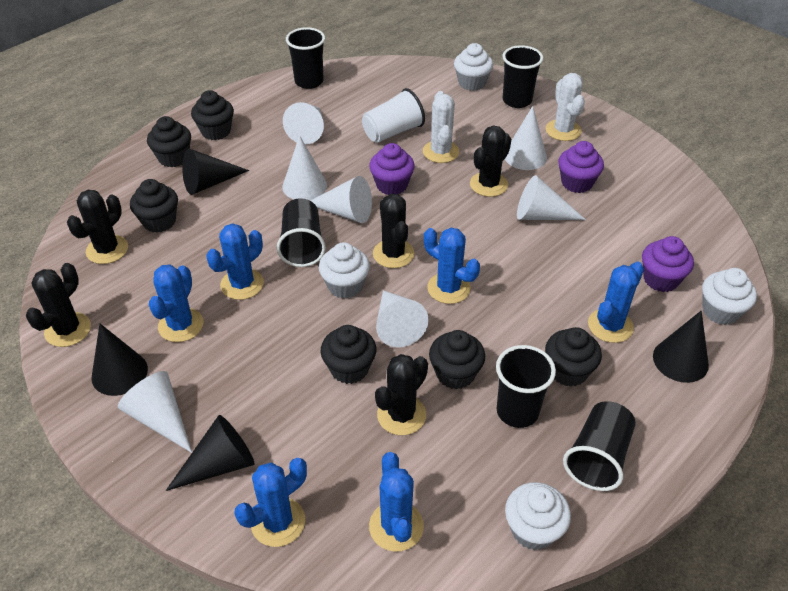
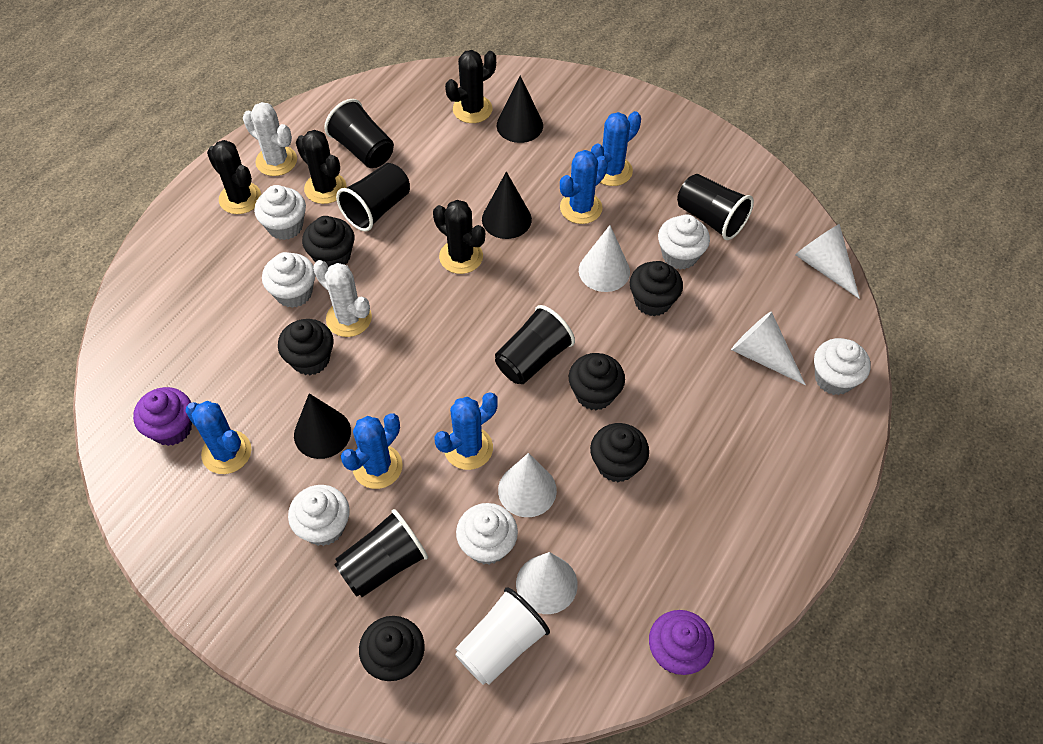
black cactus: 5 -> 4
black cone: 4 -> 3
blue cactus: 6 -> 5
purple cupcake: 3 -> 2
white cone: 7 -> 5
white cupcake: 4 -> 6

